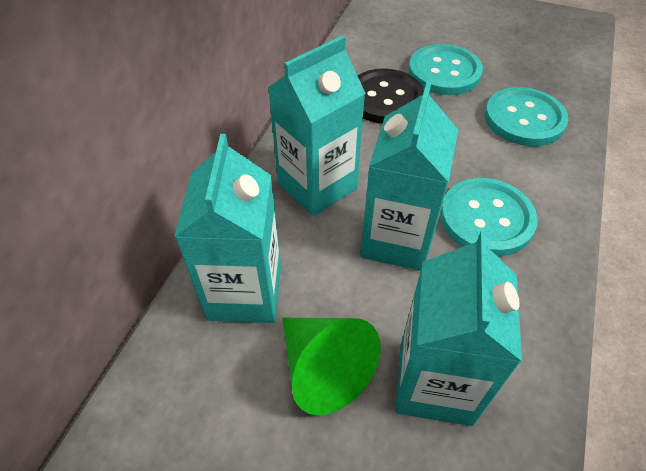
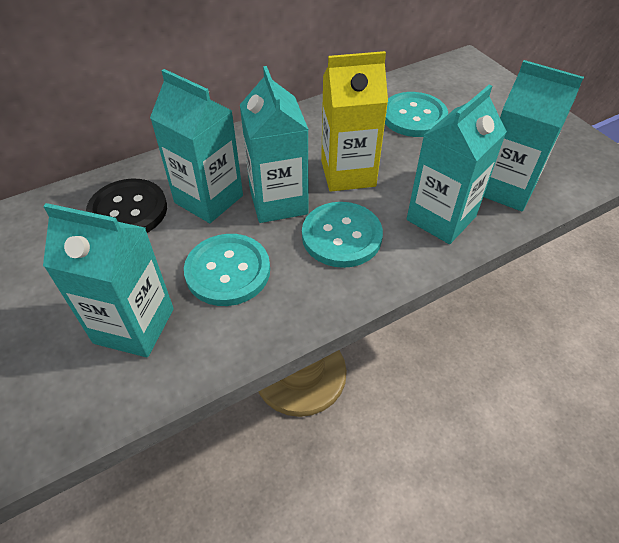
green cone: 1 -> 0
turquoise carton: 4 -> 5
yellow carton: 0 -> 1

